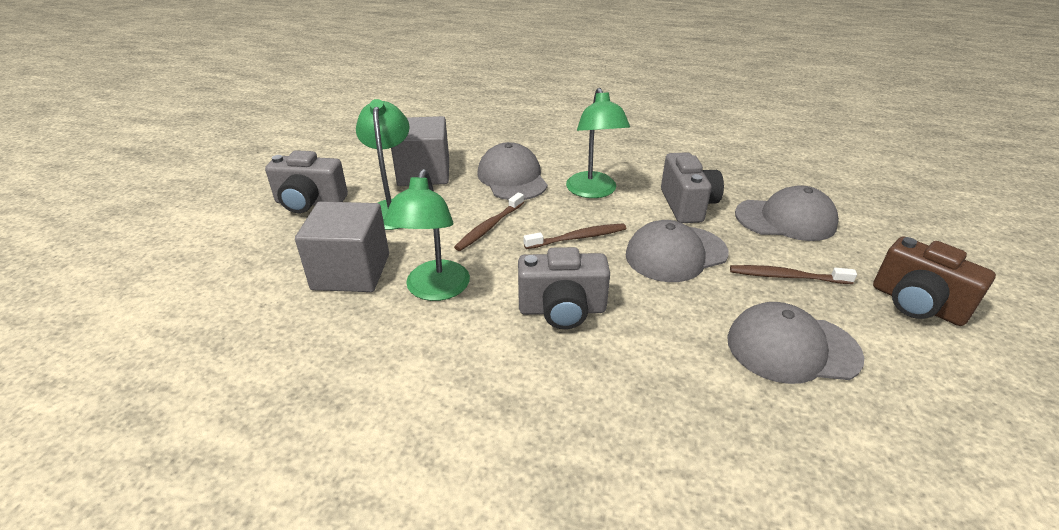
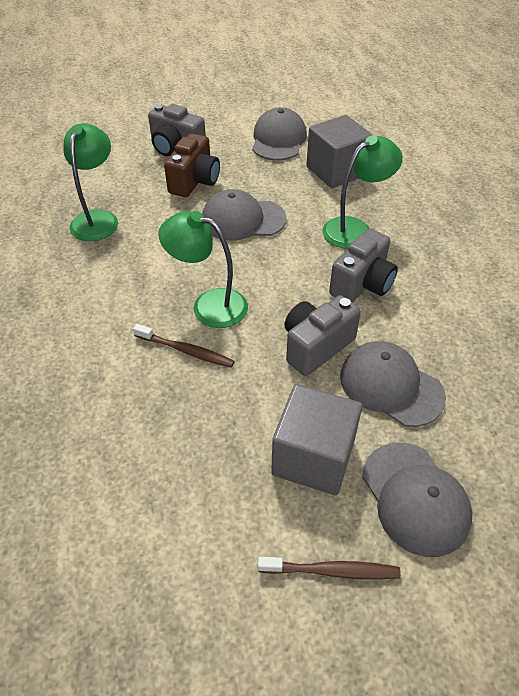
brown toothbrush: 3 -> 2

